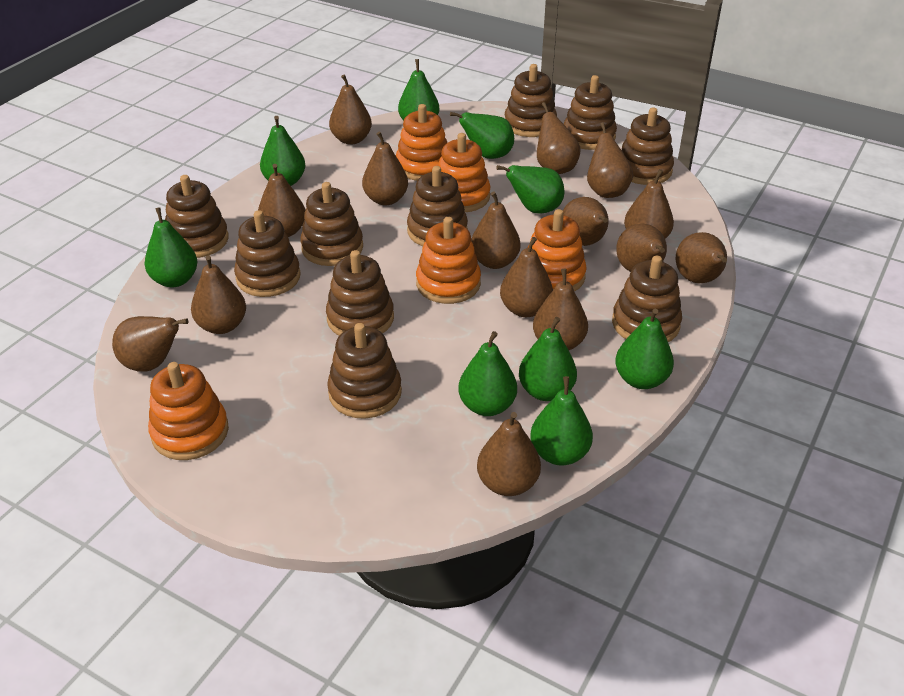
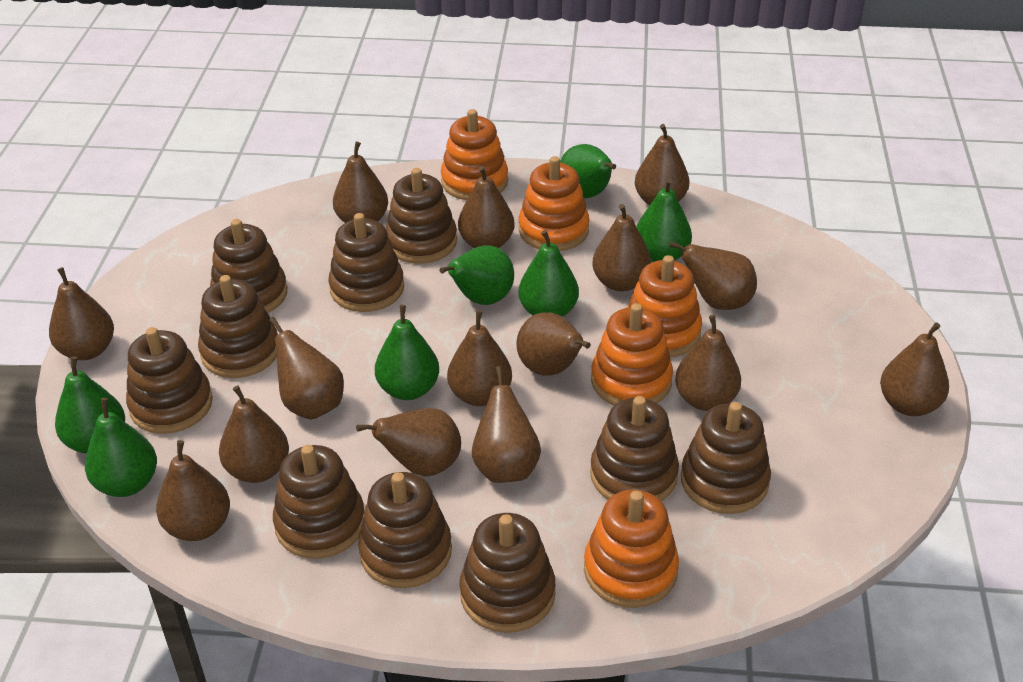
green pear: 9 -> 7

